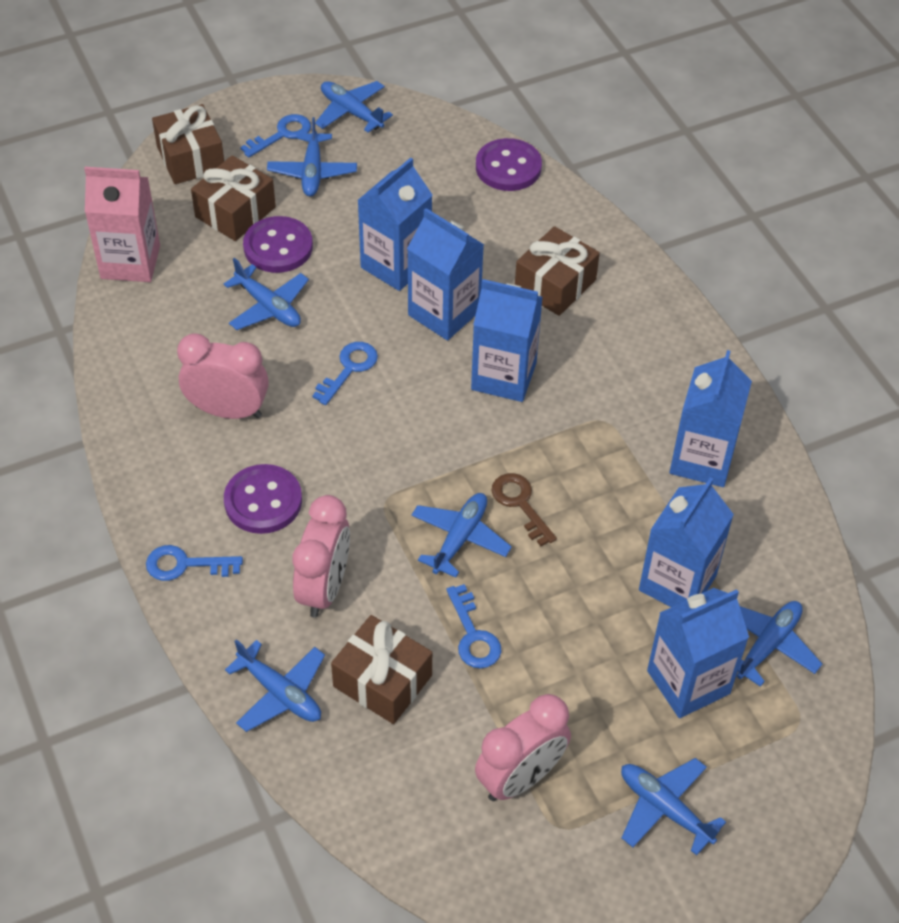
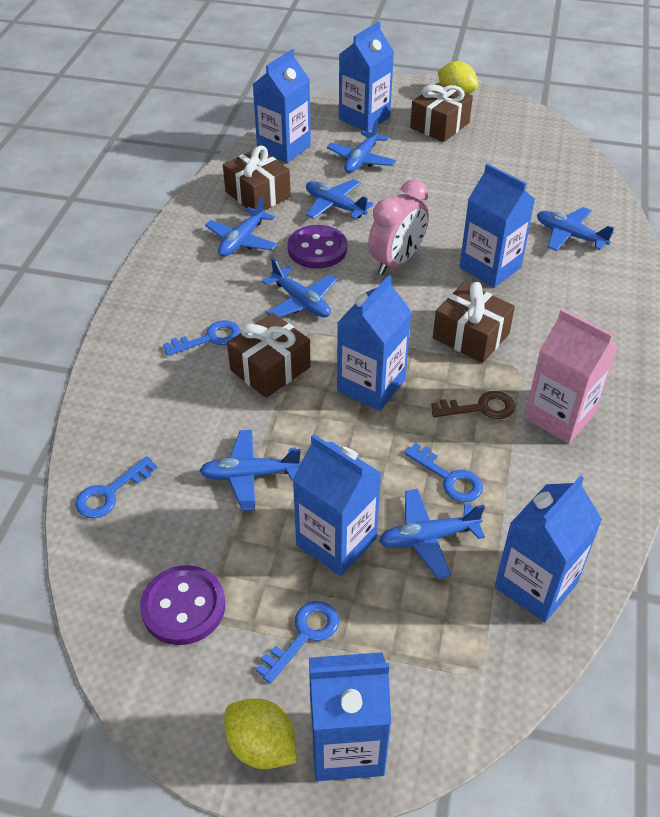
blue carton: 6 -> 7
pink clock: 3 -> 1
purple button: 3 -> 2
yellow lemon: 0 -> 2

